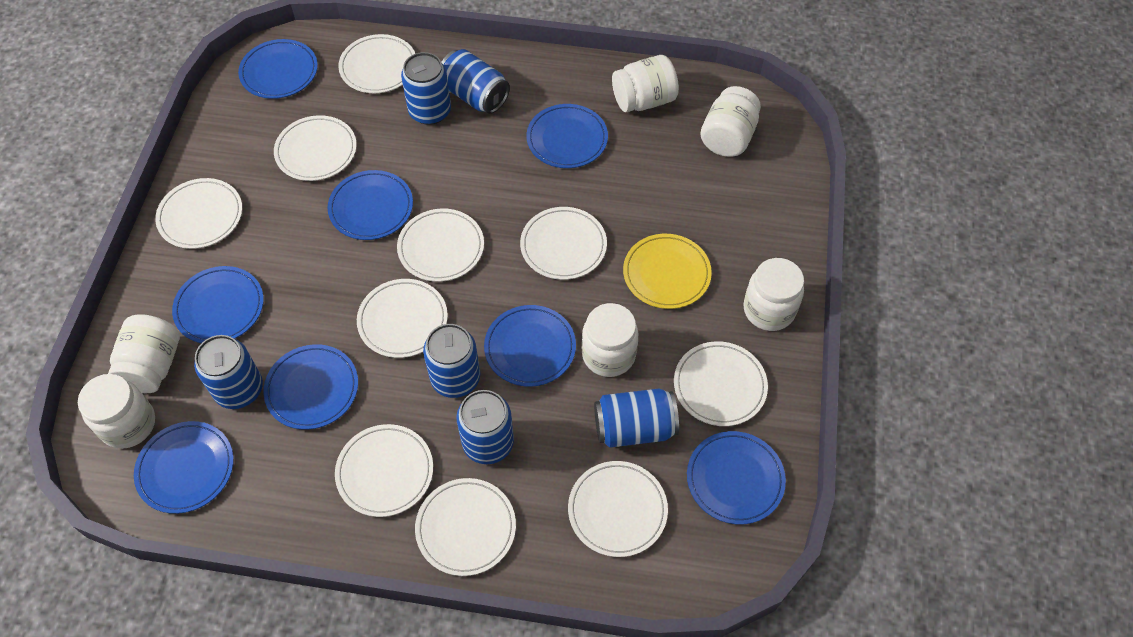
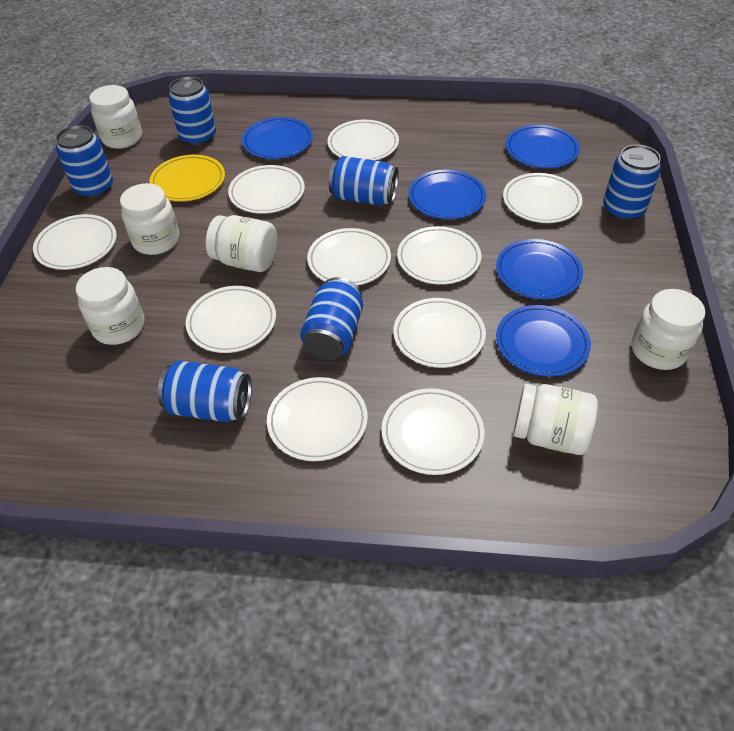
blue plate: 8 -> 5

